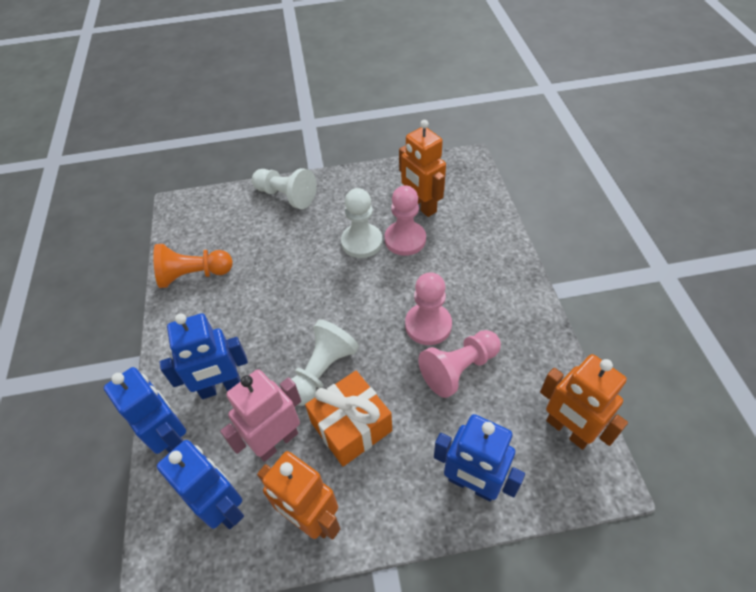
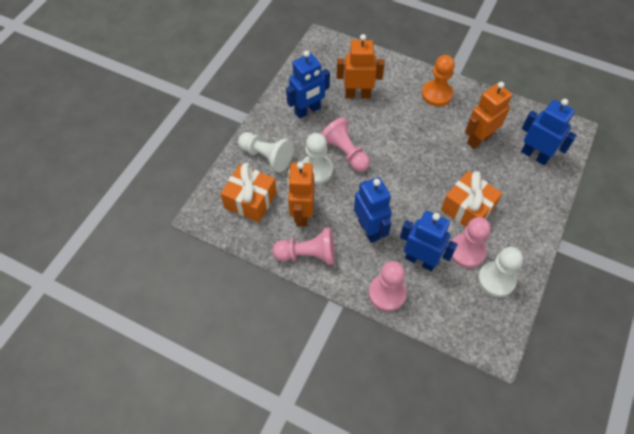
orange gift: 1 -> 2
pink pawn: 3 -> 4
pink robot: 1 -> 0

